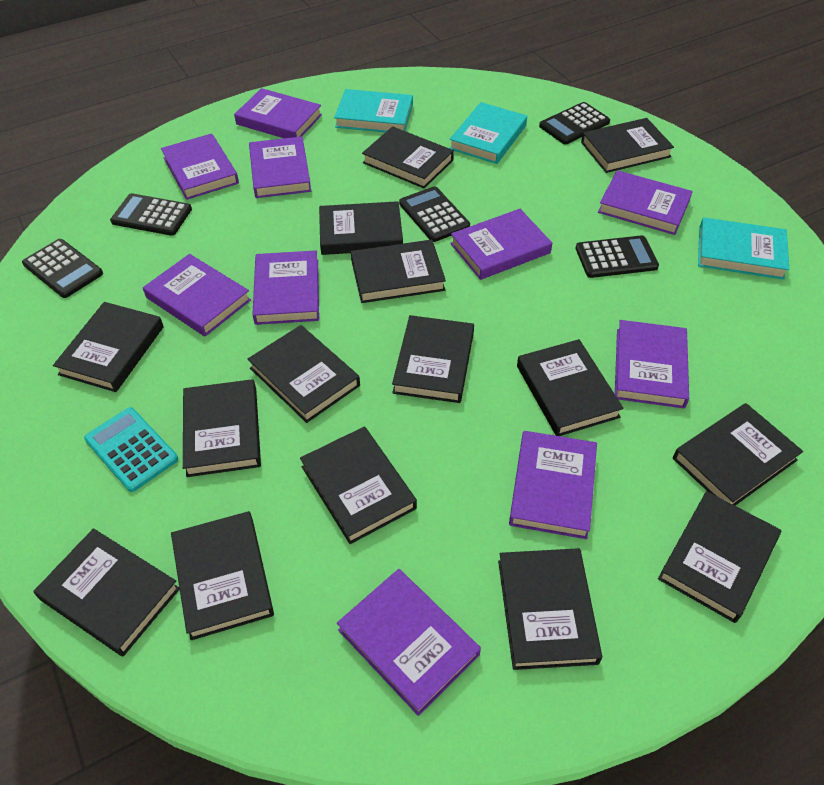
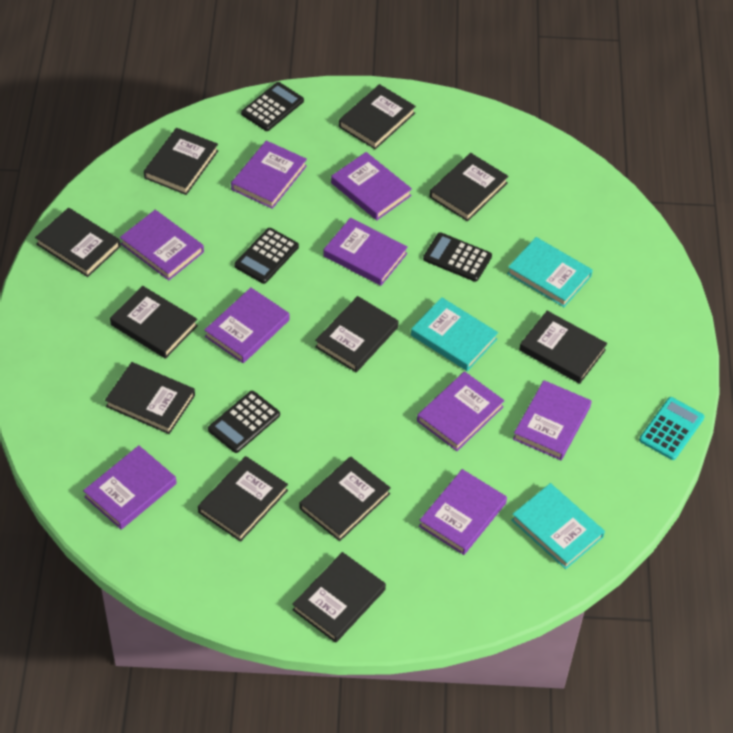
black book: 15 -> 11
black calculator: 5 -> 4
purple book: 10 -> 9

